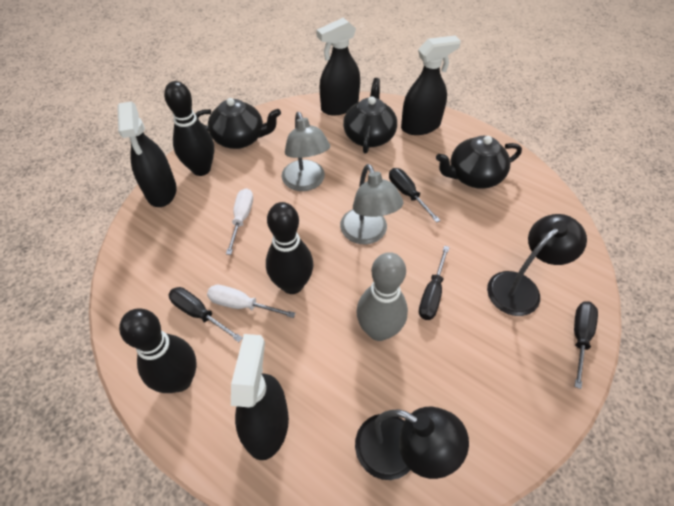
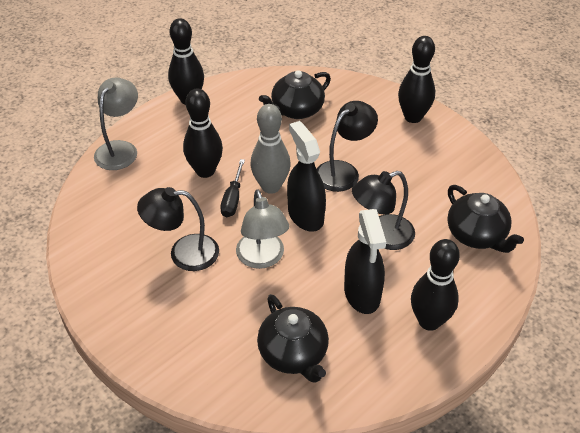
black bowling pin: 3 -> 4
black lamp: 2 -> 3
black screwdriver: 4 -> 1
black spray bottle: 4 -> 2
white screwdriver: 2 -> 0

